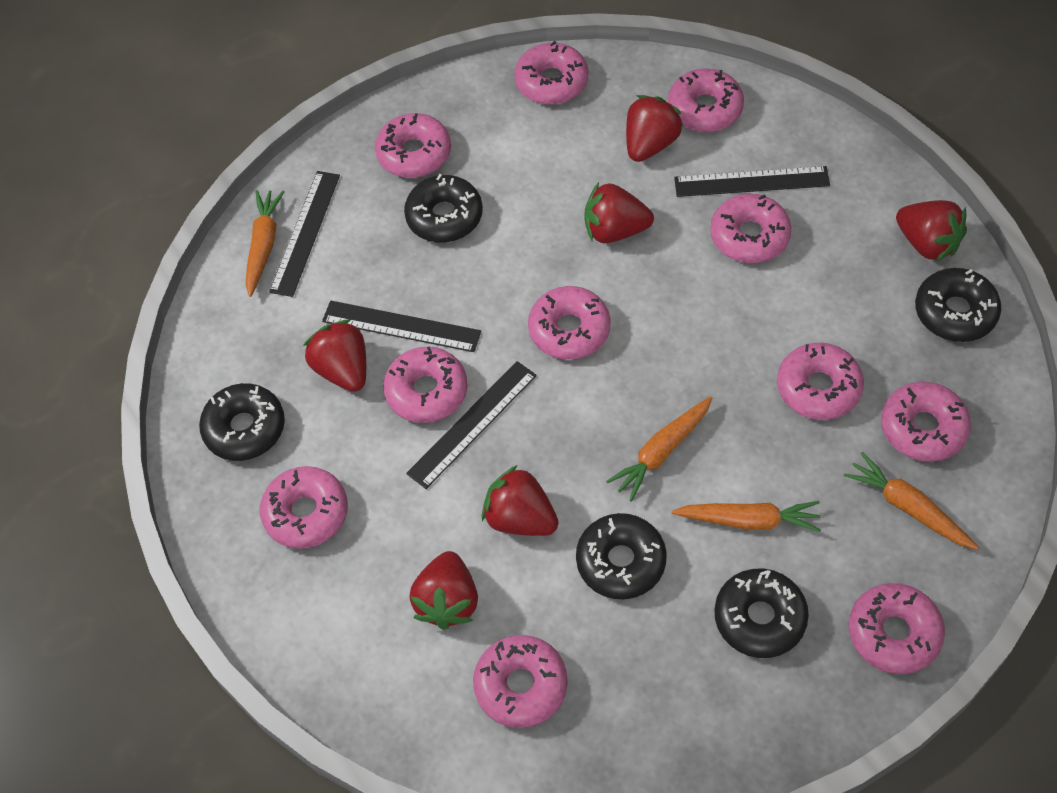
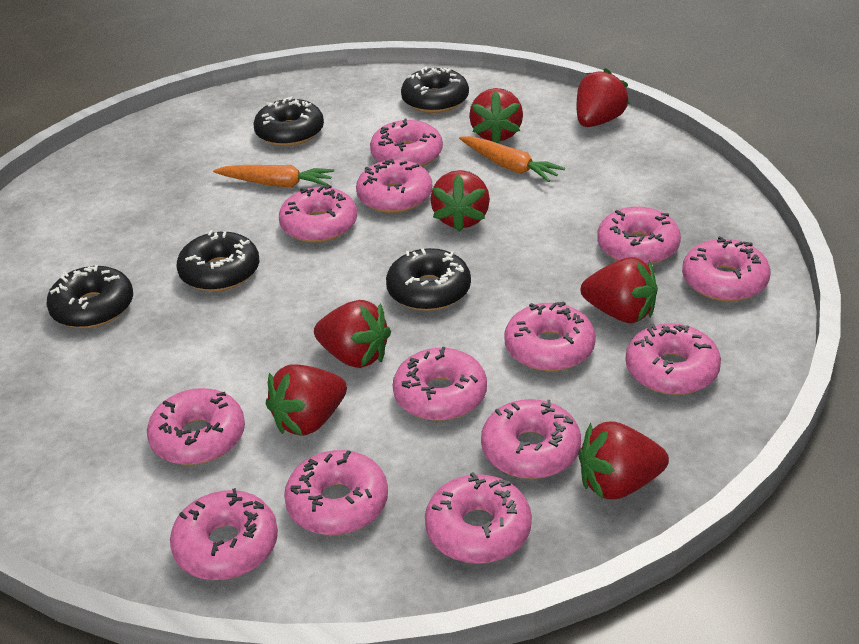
black ruler: 4 -> 0
orange carrot: 4 -> 2
pink donut: 11 -> 13
red strawberry: 6 -> 7

